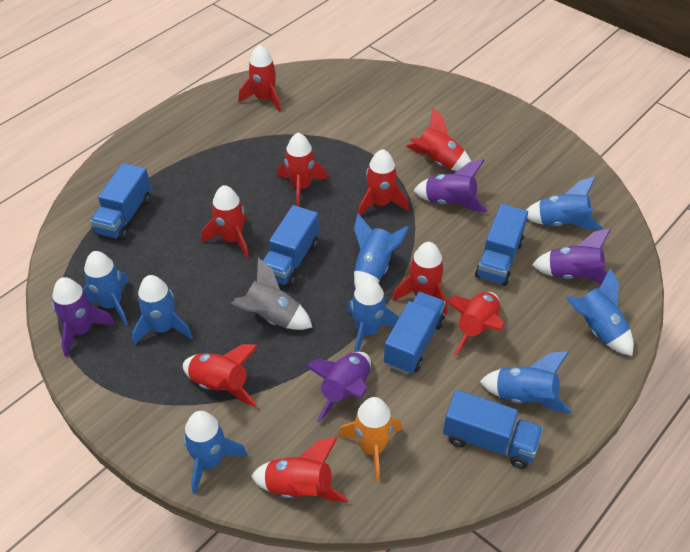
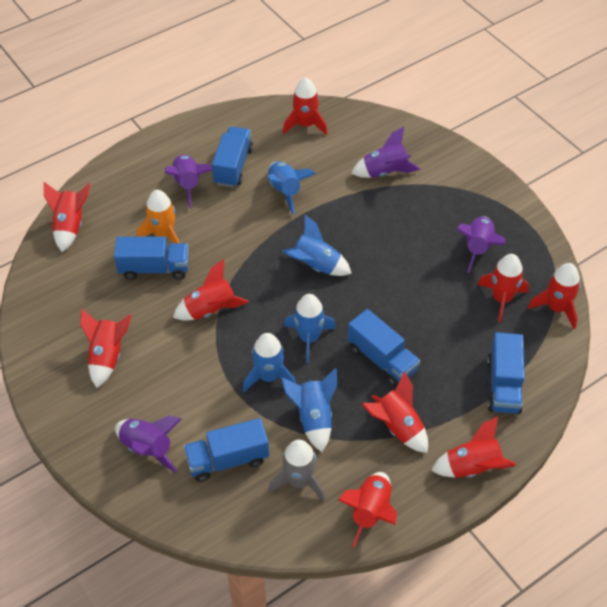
blue rocket: 8 -> 5

